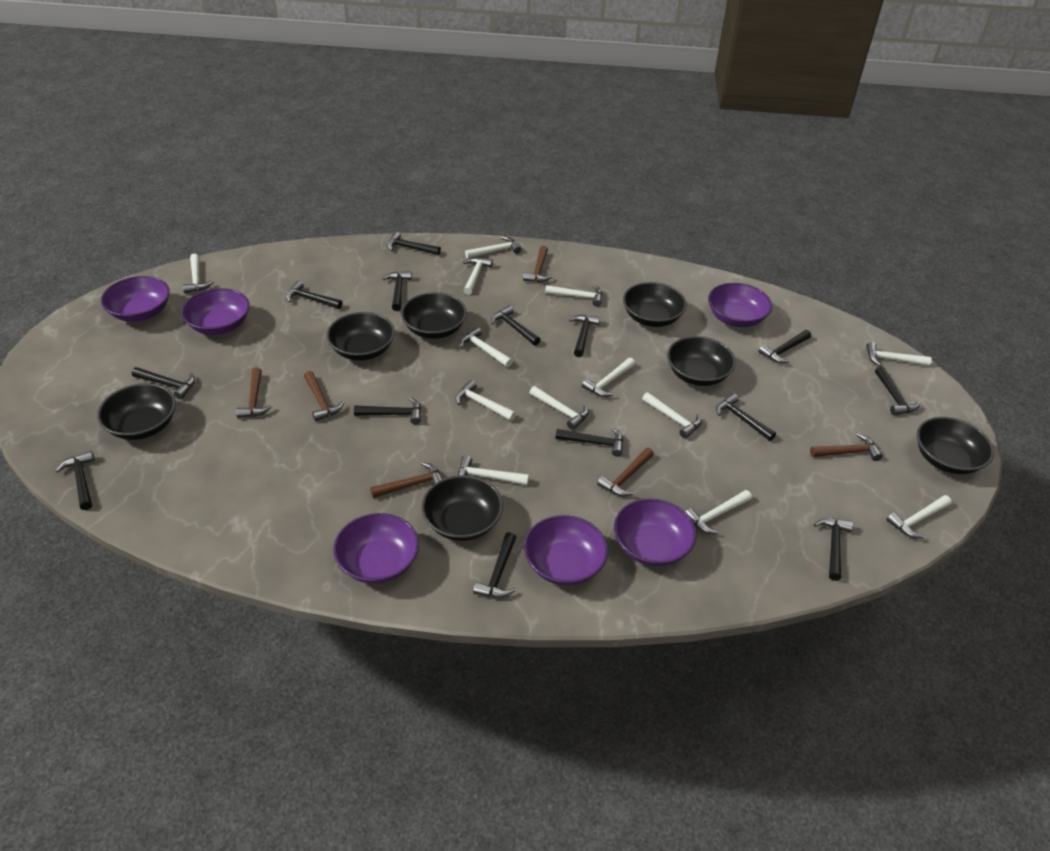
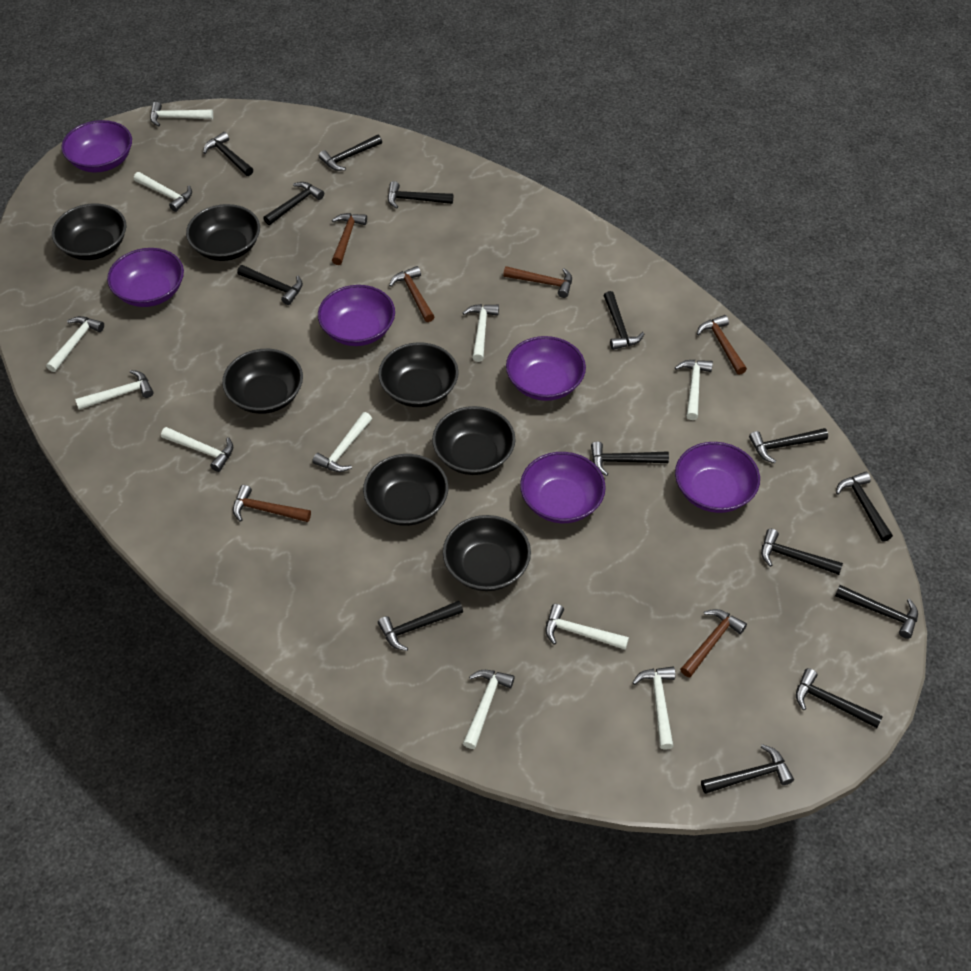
white hammer: 13 -> 11

